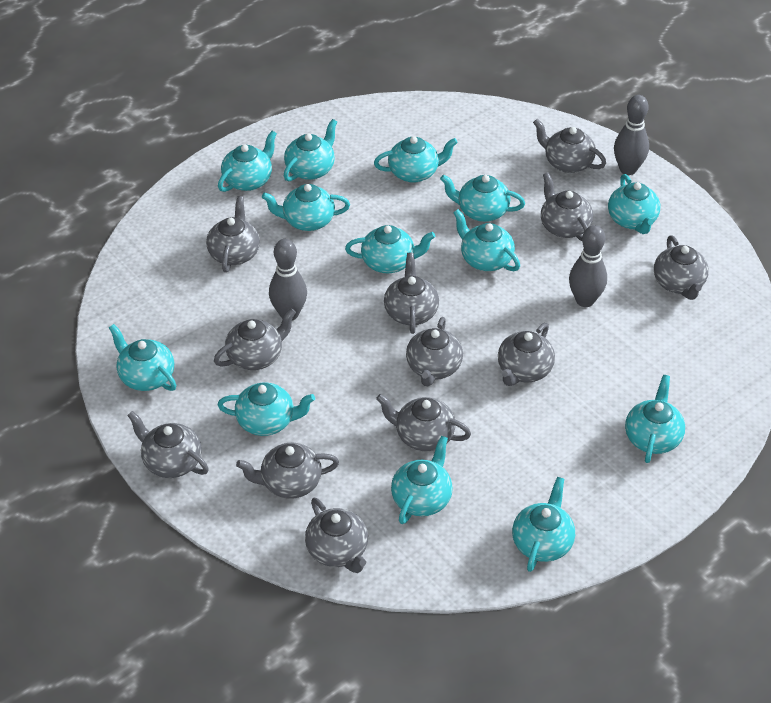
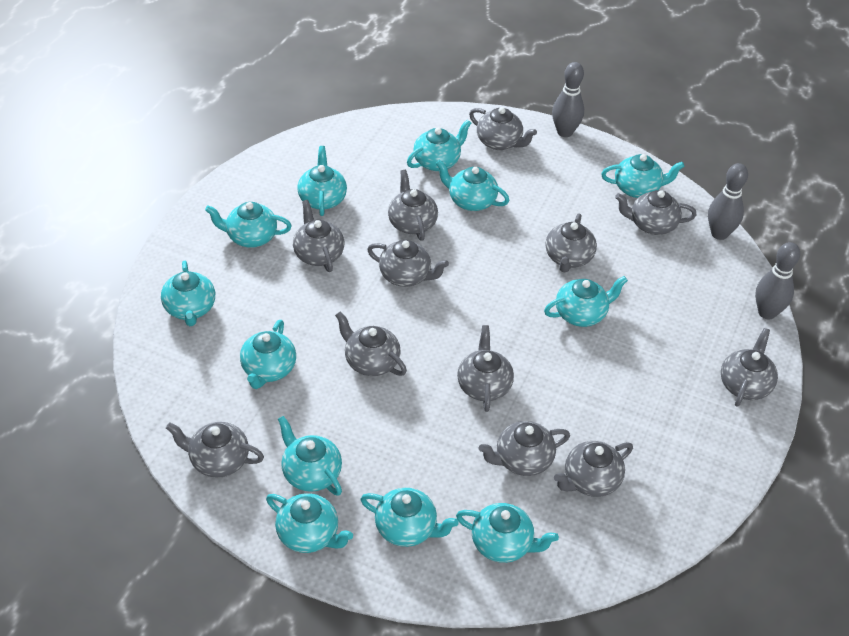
turquoise teapot: 13 -> 12

